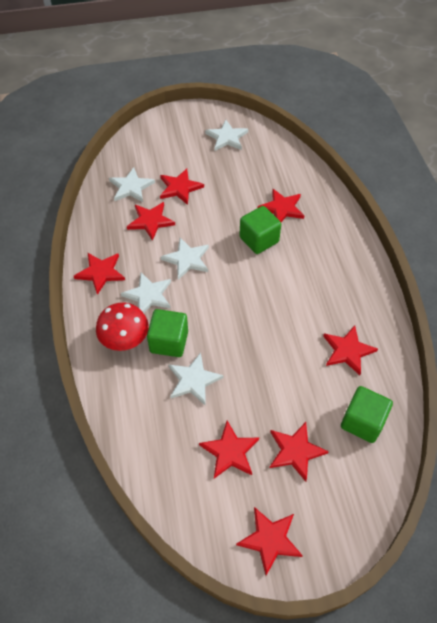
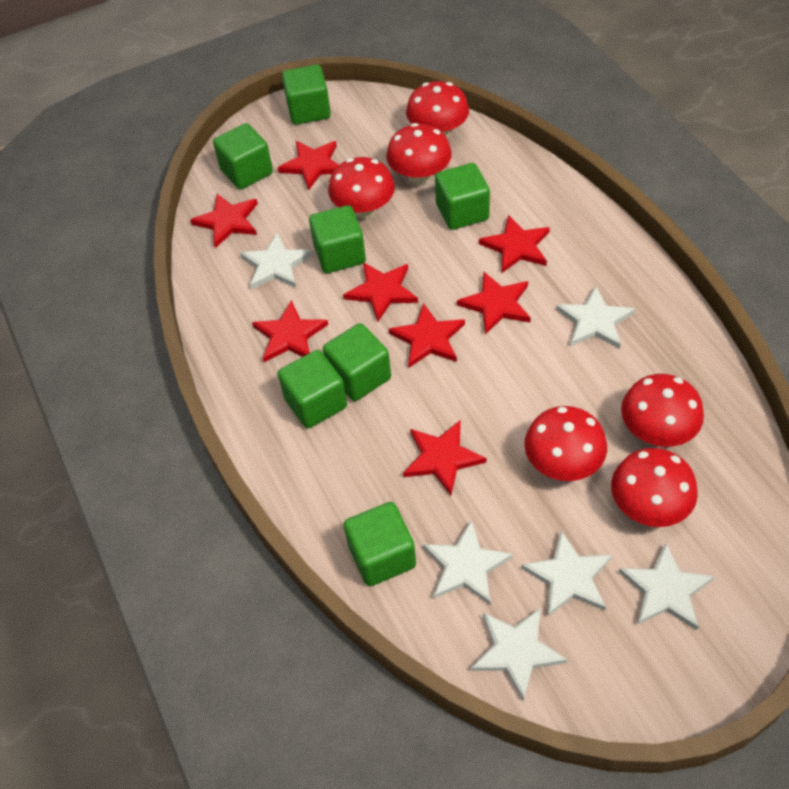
green cube: 3 -> 7
red mushroom: 1 -> 6
white star: 5 -> 6

